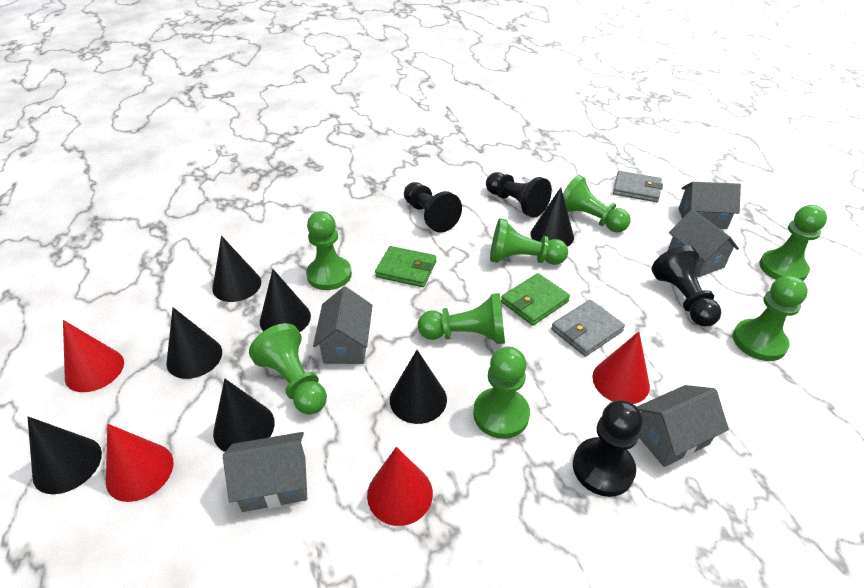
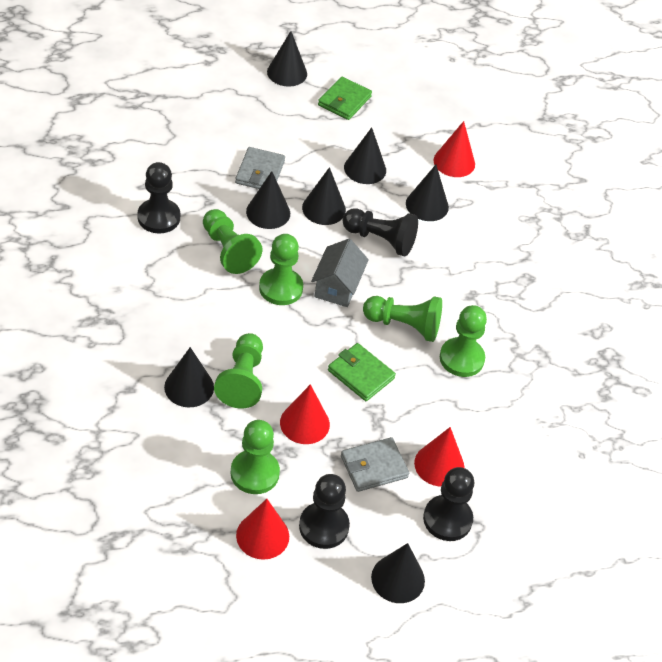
green pawn: 8 -> 6
grey house: 5 -> 1

